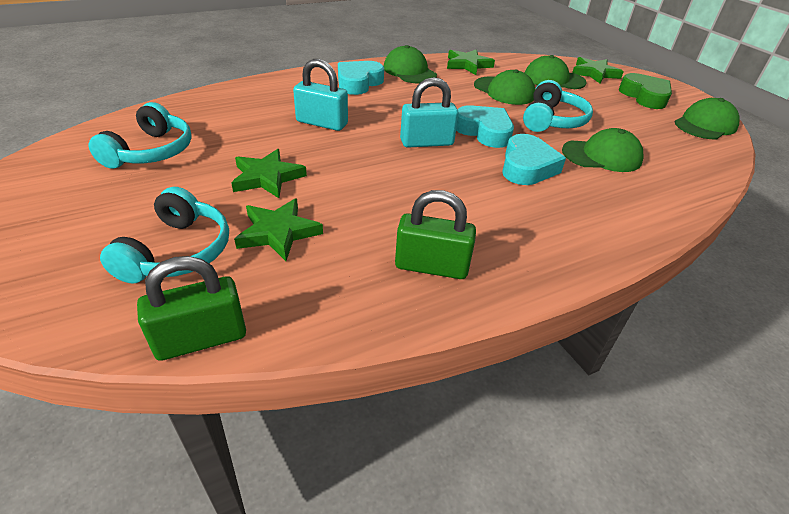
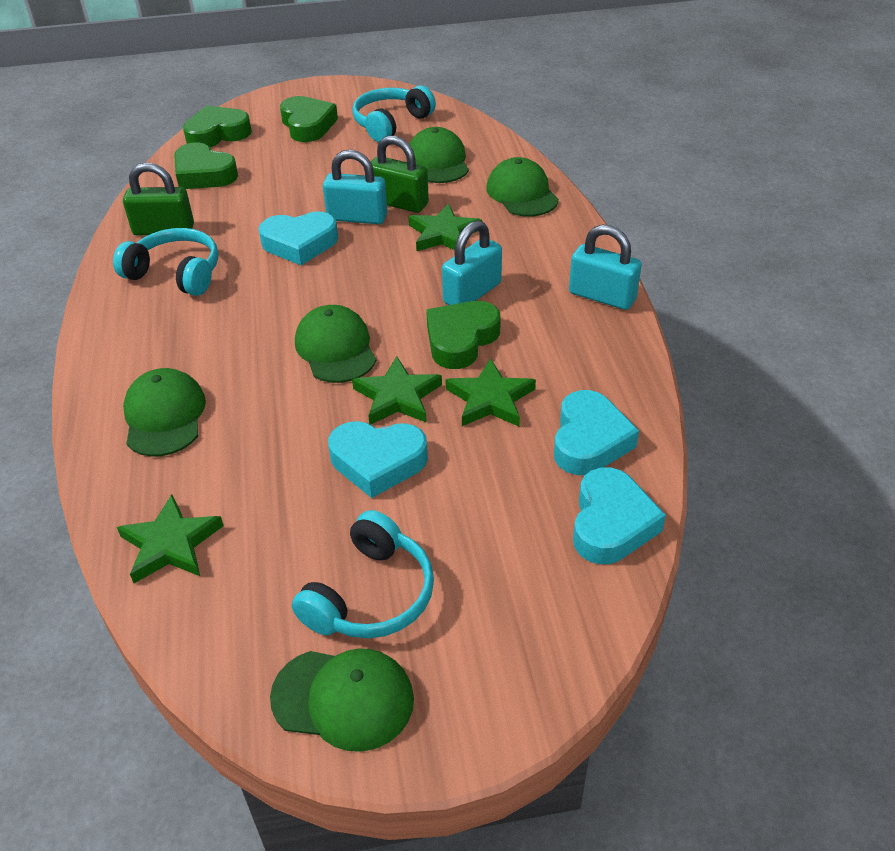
green heart: 1 -> 4
turquoise heart: 3 -> 4
turquoise padlock: 2 -> 3

